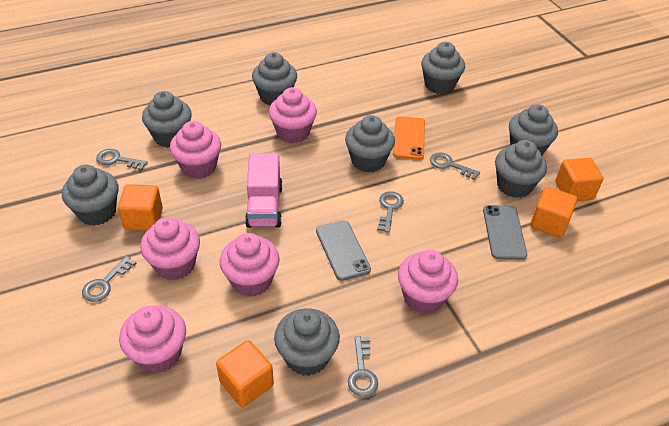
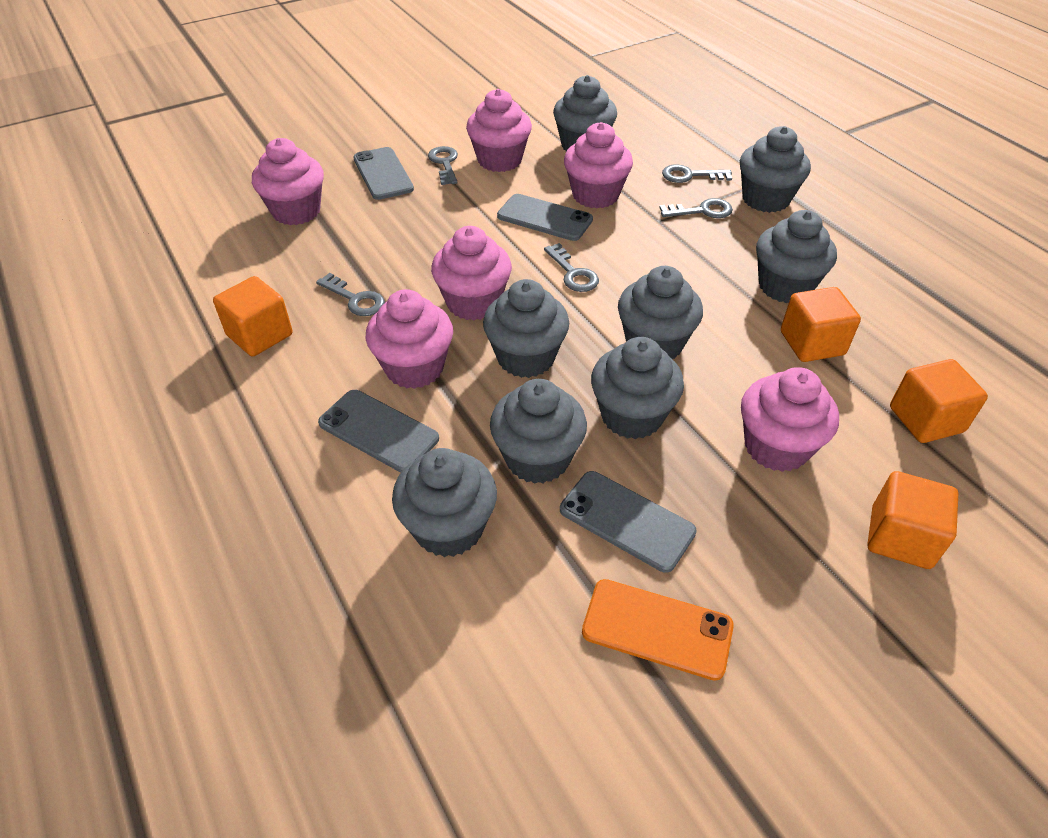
grey phone: 2 -> 4
pink truck: 1 -> 0

